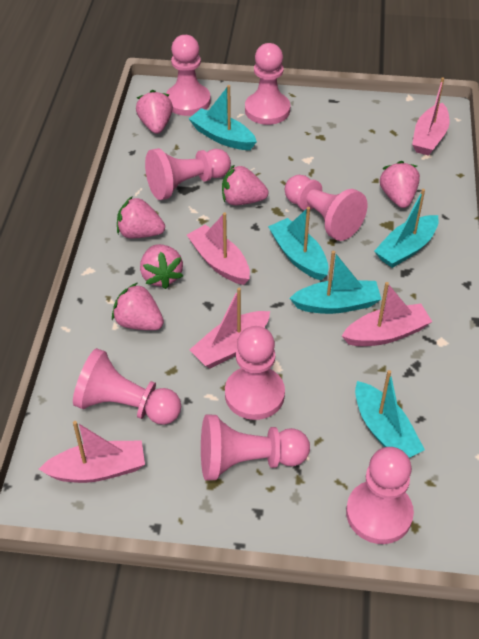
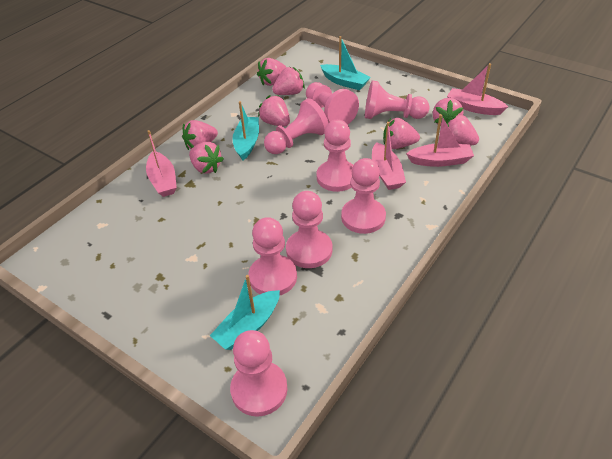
pink boat: 5 -> 4
pink strawberry: 6 -> 8
turquoise boat: 5 -> 3

